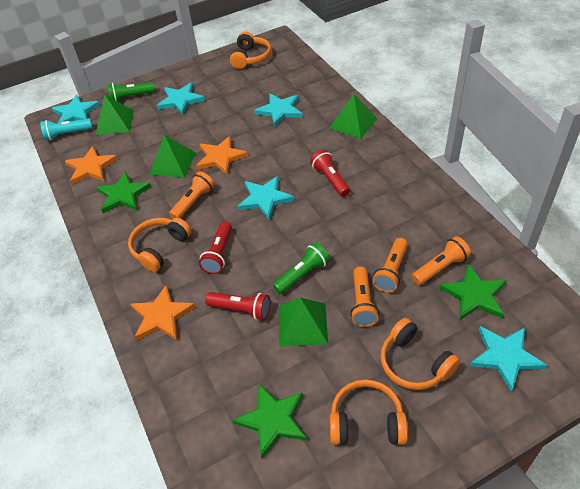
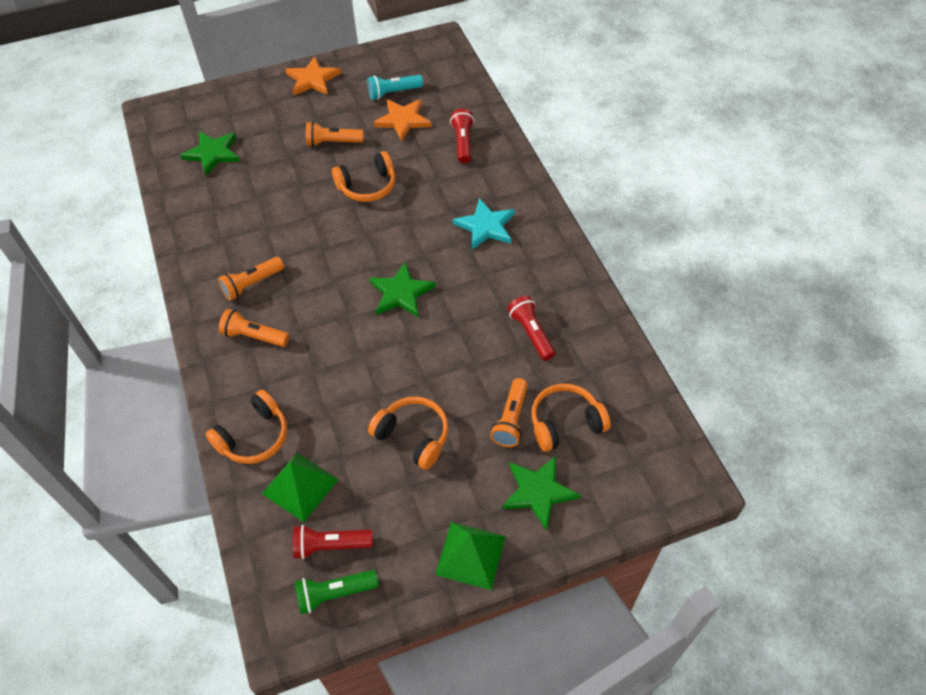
green flashlight: 2 -> 1
green pyramid: 4 -> 2
orange star: 3 -> 2
turquoise star: 5 -> 1

